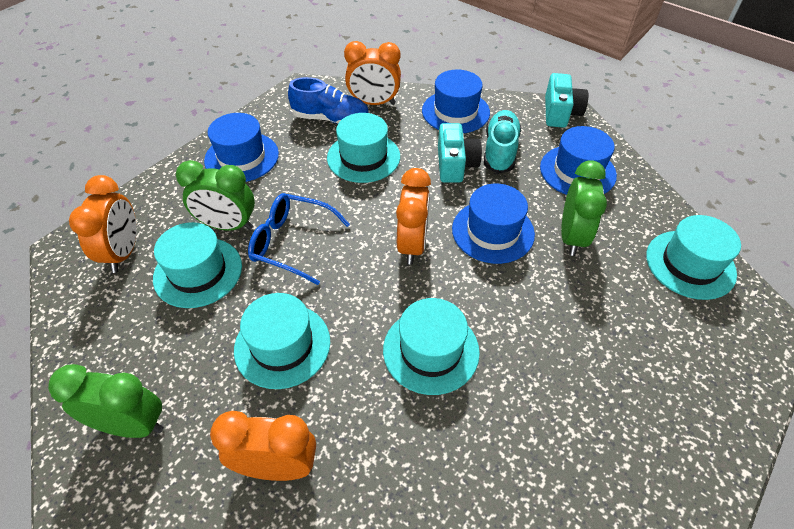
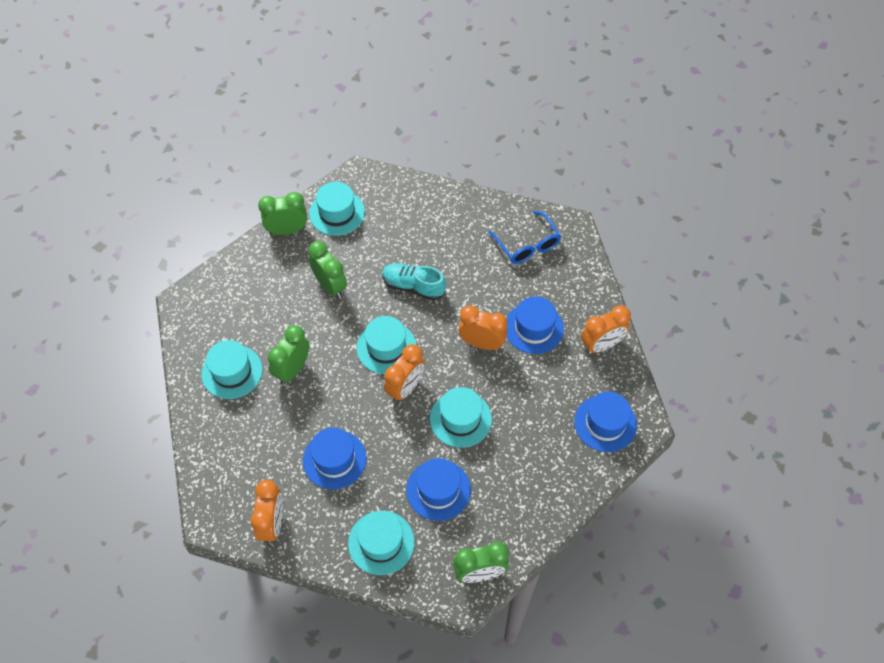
blue shoe: 1 -> 0
green clock: 3 -> 4
turquoise camera: 2 -> 0

